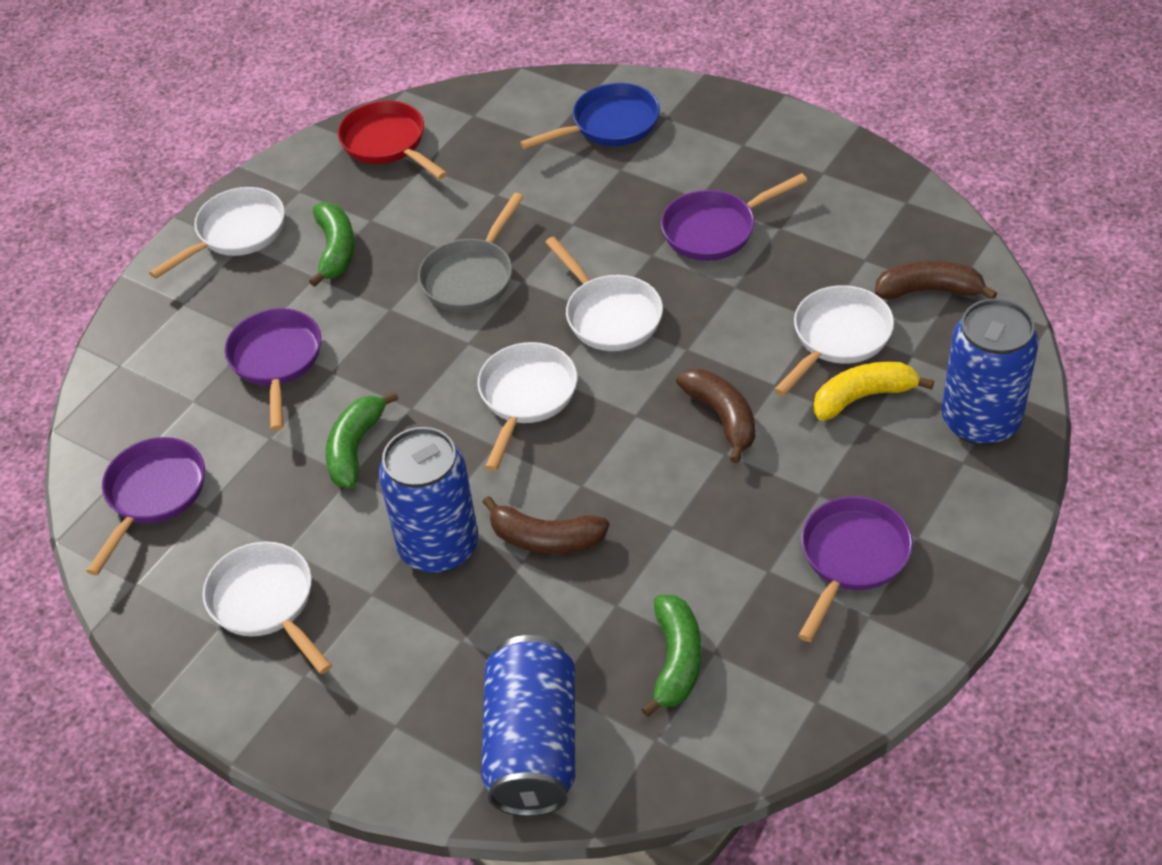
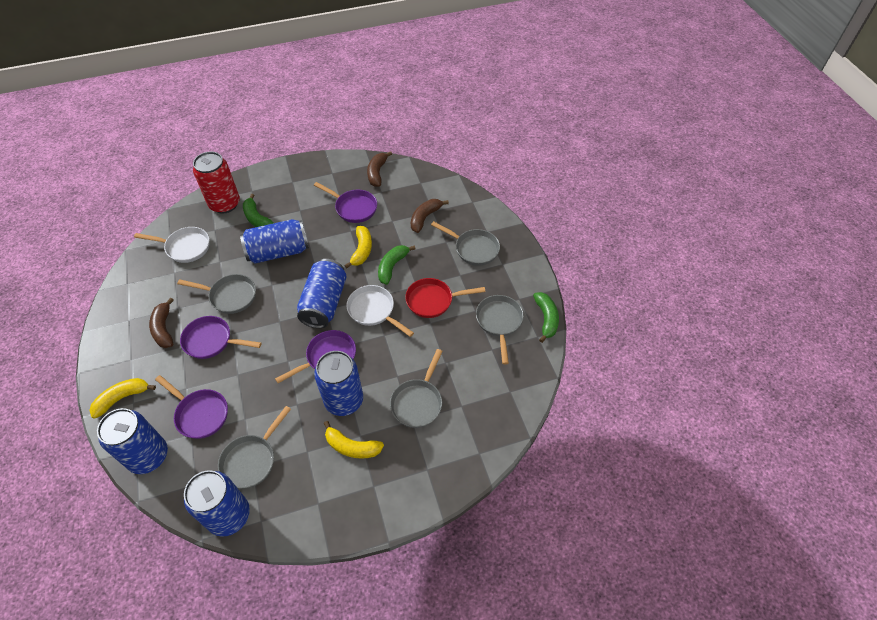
blue can: 3 -> 5
blue pan: 1 -> 0
grey pan: 1 -> 5
red can: 0 -> 1
white pan: 5 -> 2
yellow banana: 1 -> 3

